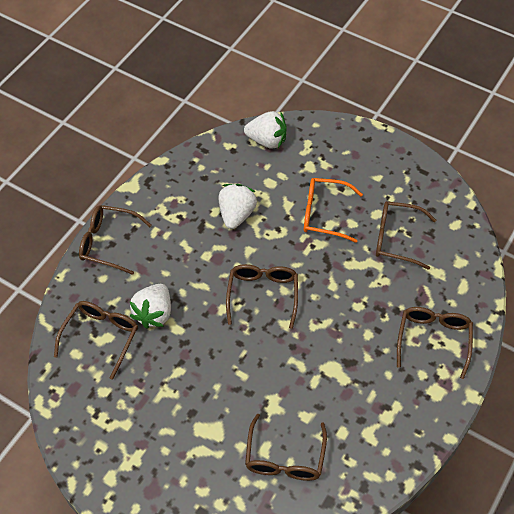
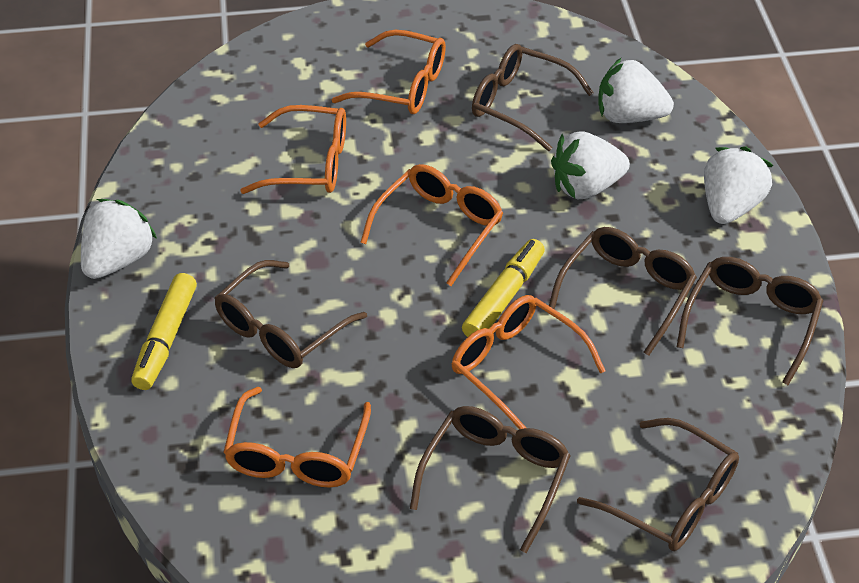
orange glasses: 1 -> 5
white strawberry: 3 -> 4
yellow marker: 0 -> 2

